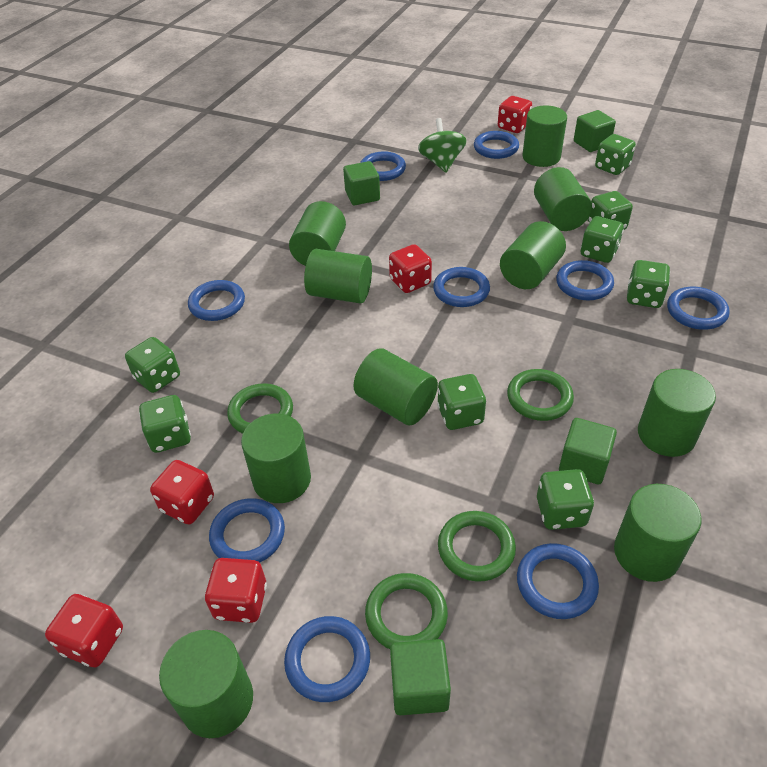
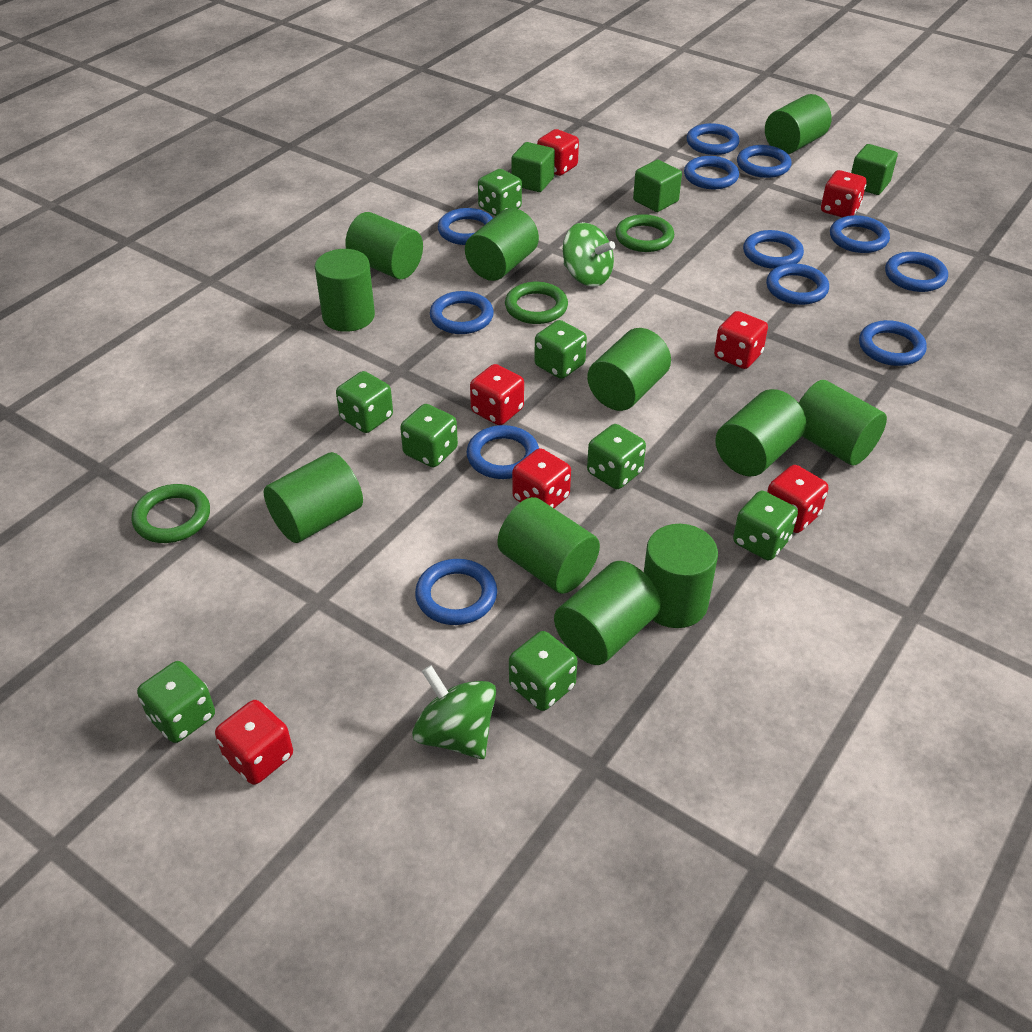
blue ring: 9 -> 12
green cube: 4 -> 3
green cylinder: 10 -> 11
green ring: 4 -> 3
green spinning top: 1 -> 2
red dice: 5 -> 7

